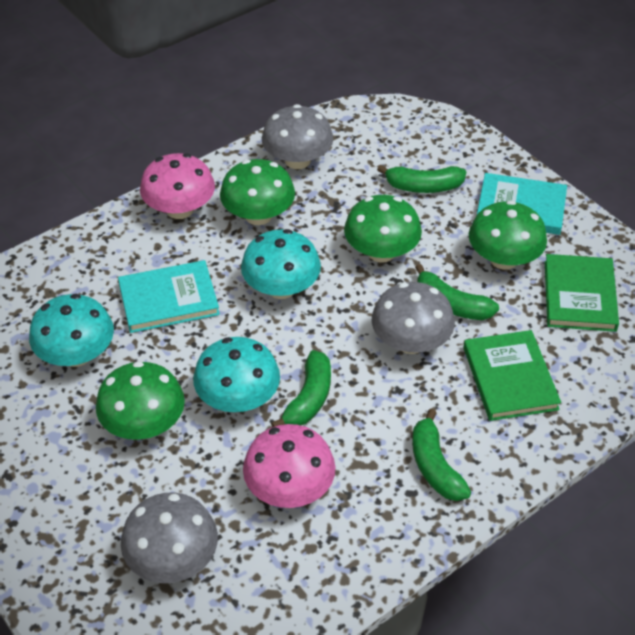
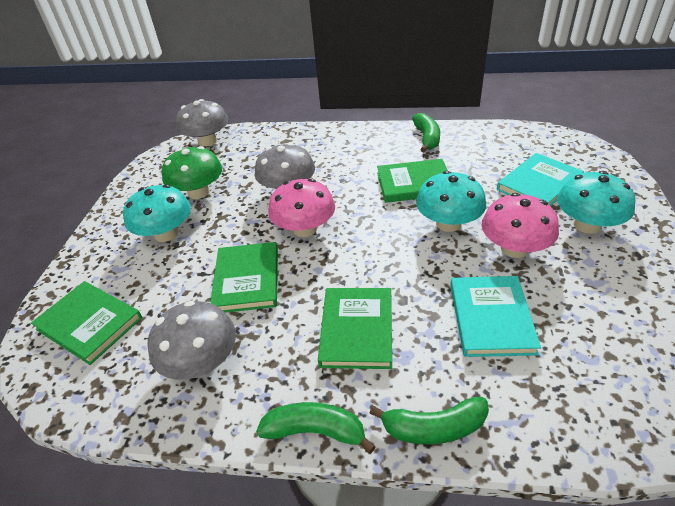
green banana: 4 -> 3
green book: 2 -> 4
green mushroom: 4 -> 1

